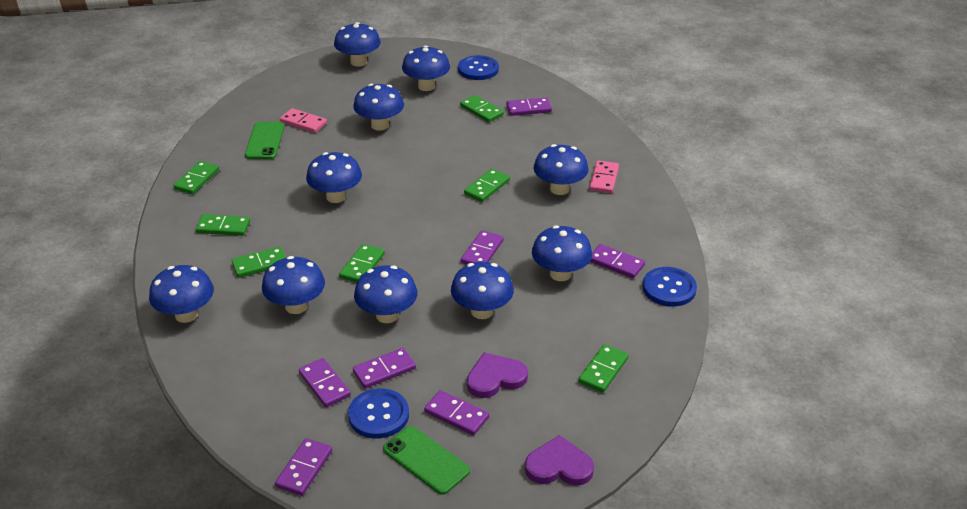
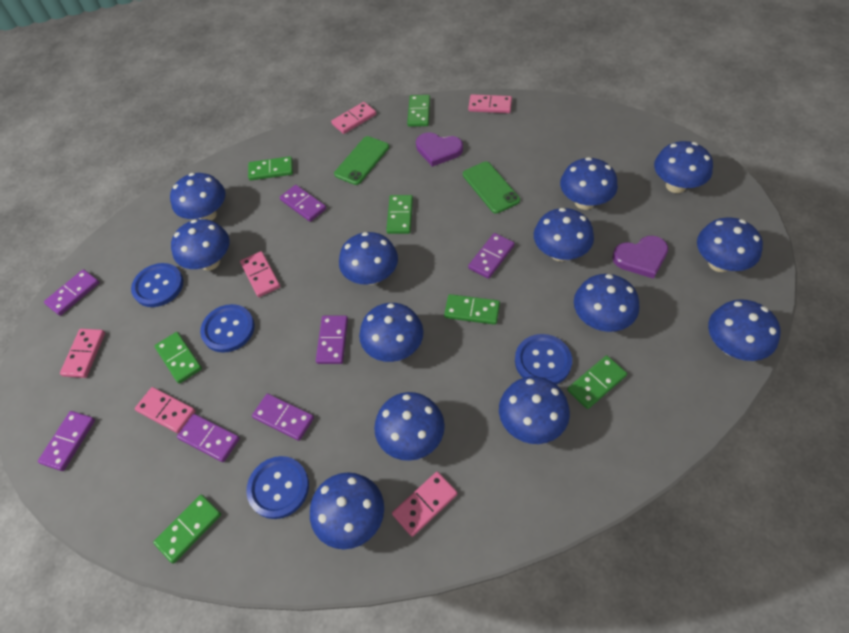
blue button: 3 -> 4
blue mushroom: 10 -> 13
pink domino: 2 -> 6

